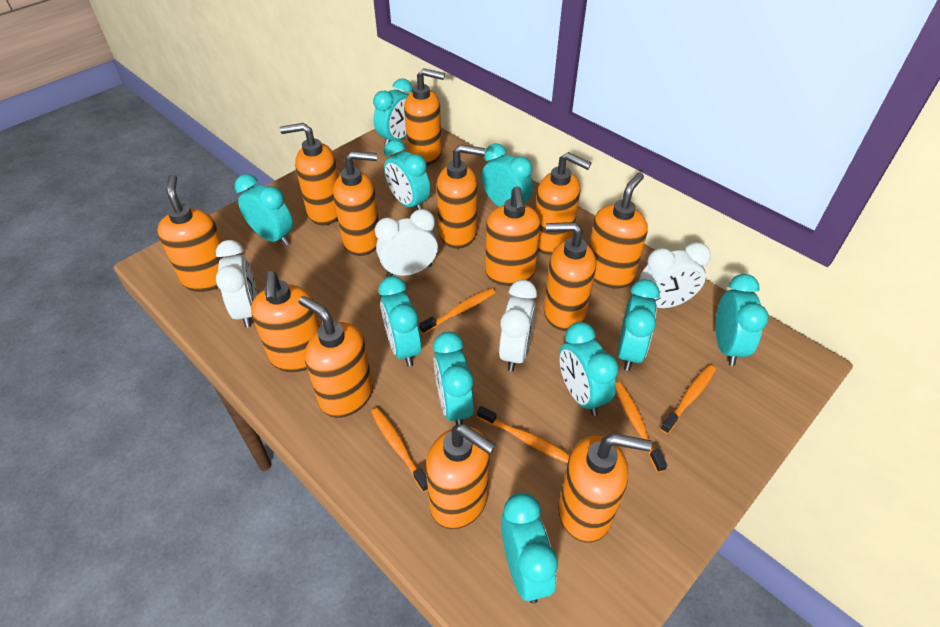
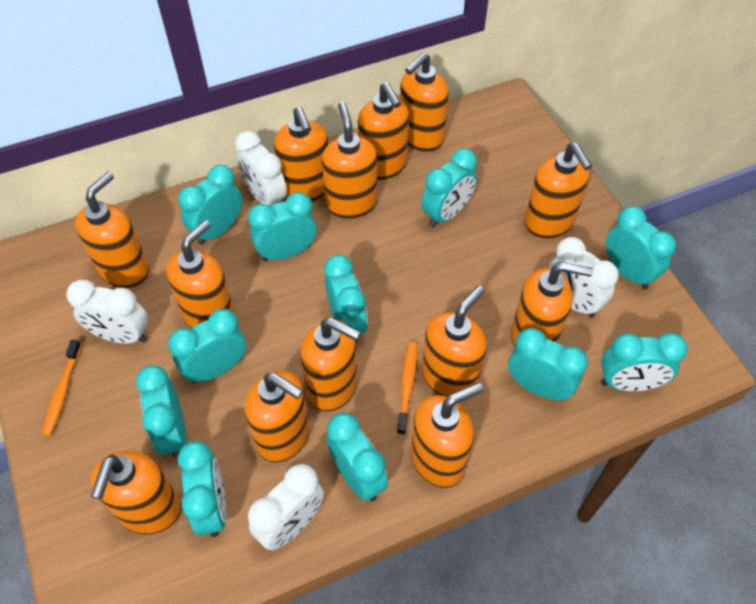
orange toothbrush: 5 -> 2
turquoise clock: 10 -> 11

